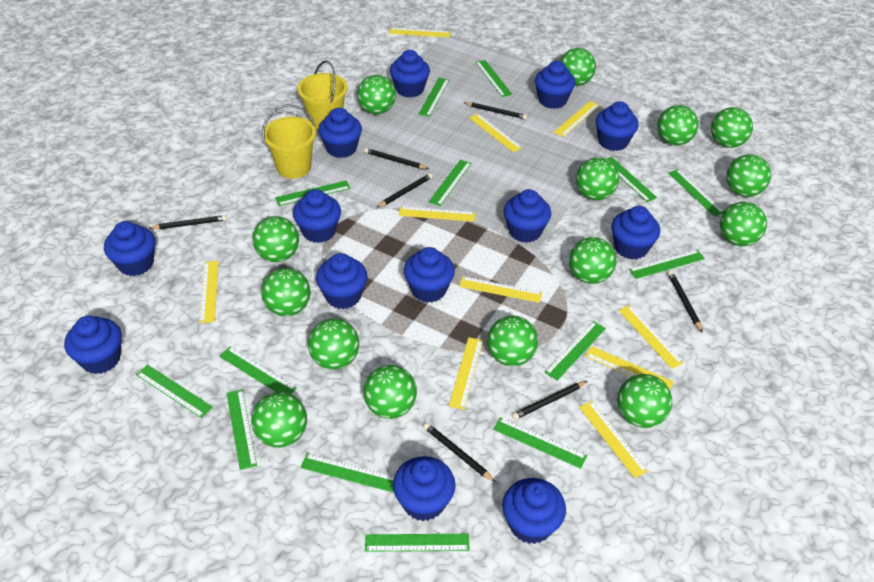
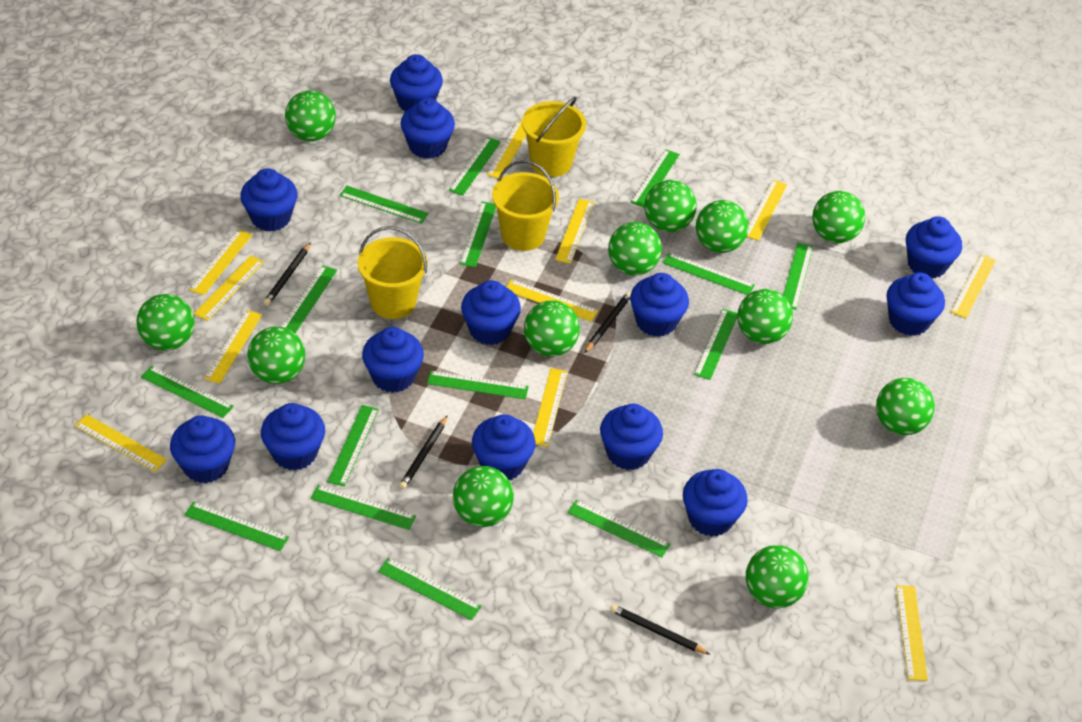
black pencil: 7 -> 4
green ball: 15 -> 12
green ruler: 14 -> 15
yellow bucket: 2 -> 3
yellow ruler: 10 -> 11

